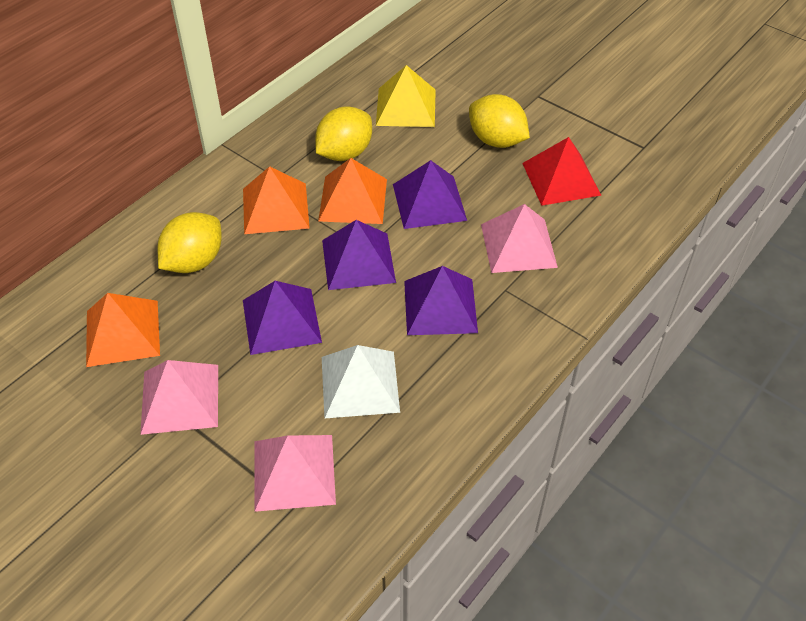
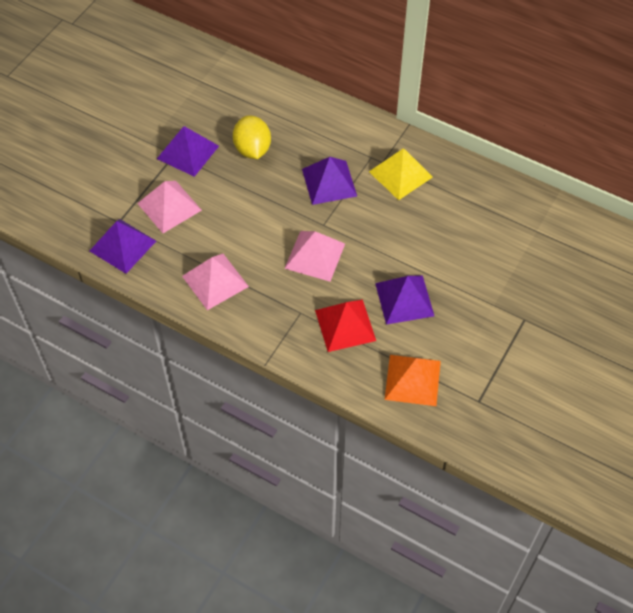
orange pyramid: 3 -> 1
white pyramid: 1 -> 0
yellow lemon: 3 -> 1

